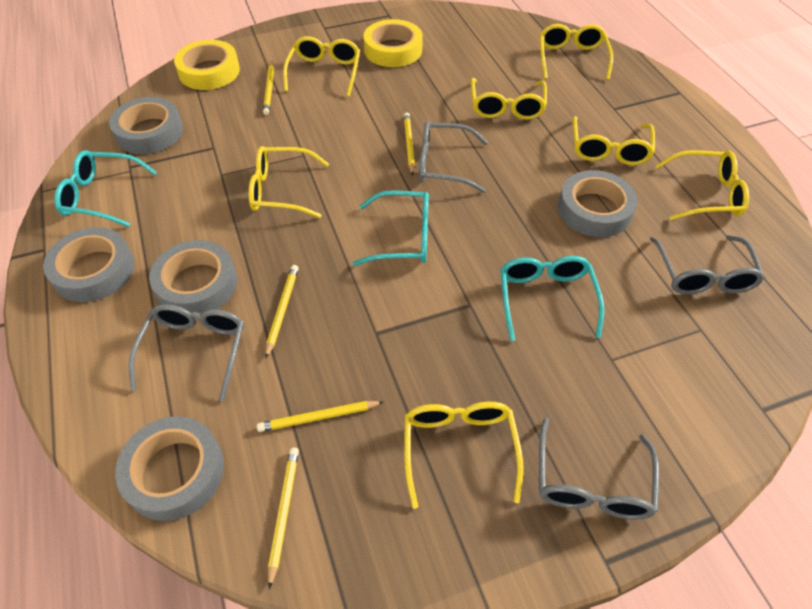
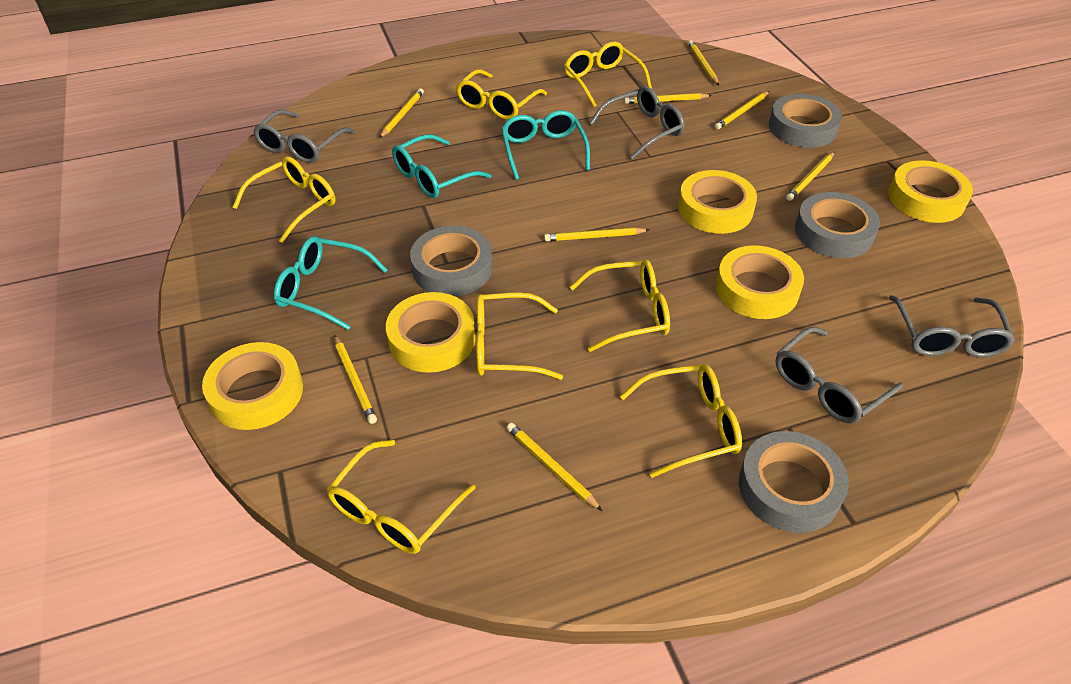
grey tape: 5 -> 4
yellow pencil: 5 -> 8
yellow tape: 2 -> 5

